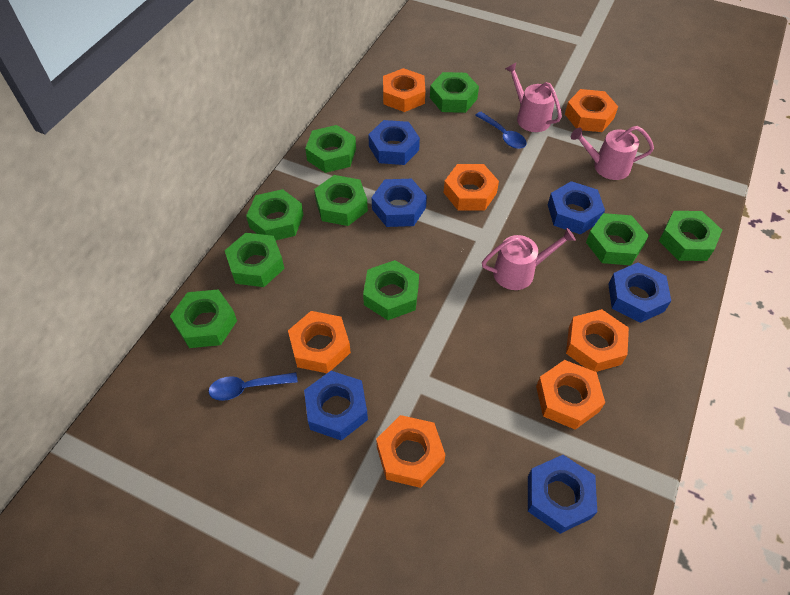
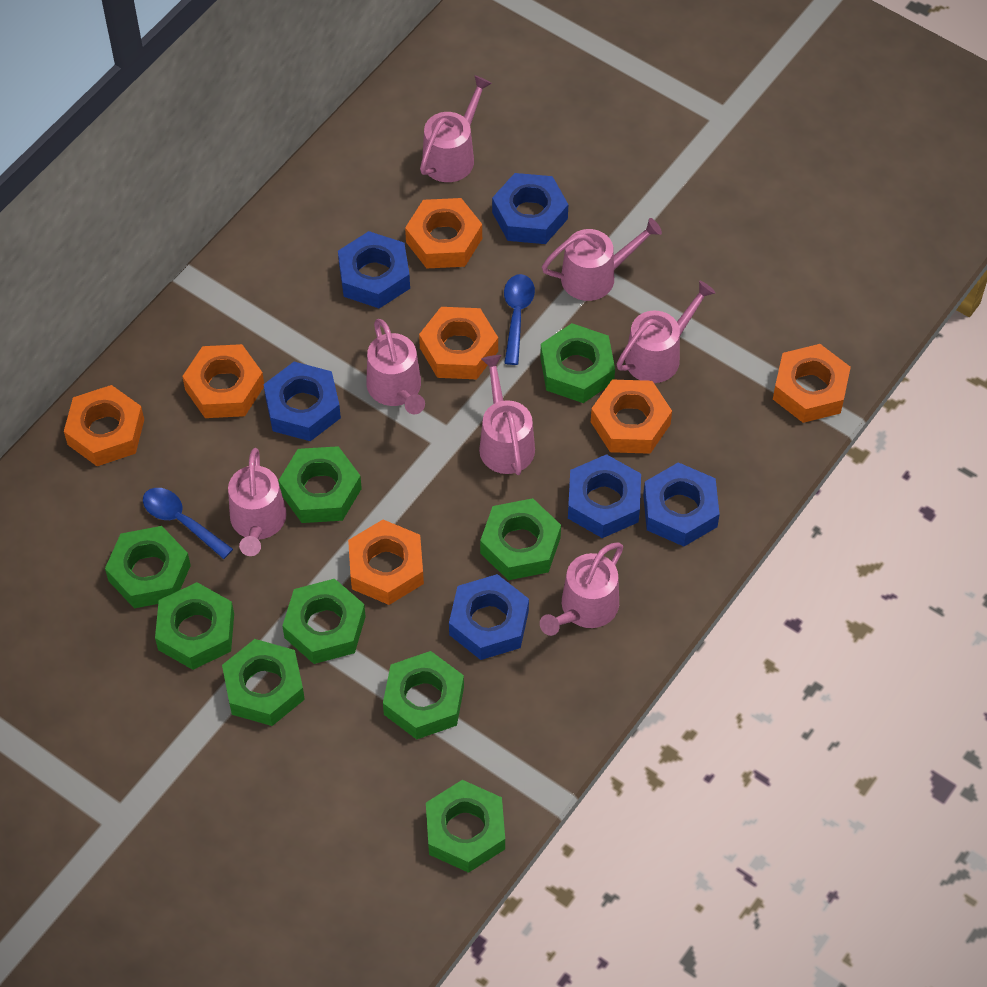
pink watering can: 3 -> 7

